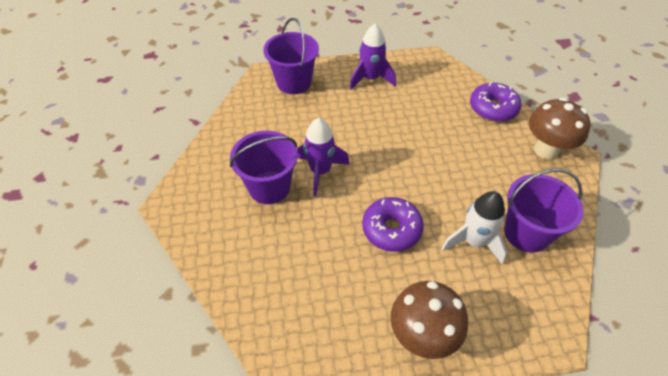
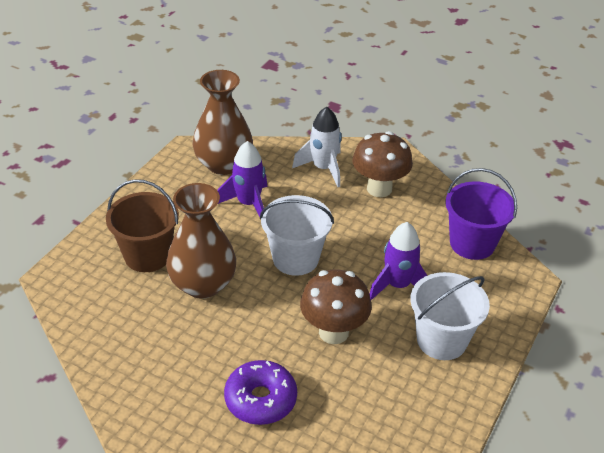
brown bucket: 0 -> 1
brown vase: 0 -> 2
purple bucket: 3 -> 1
purple donut: 2 -> 1
white bucket: 0 -> 2

